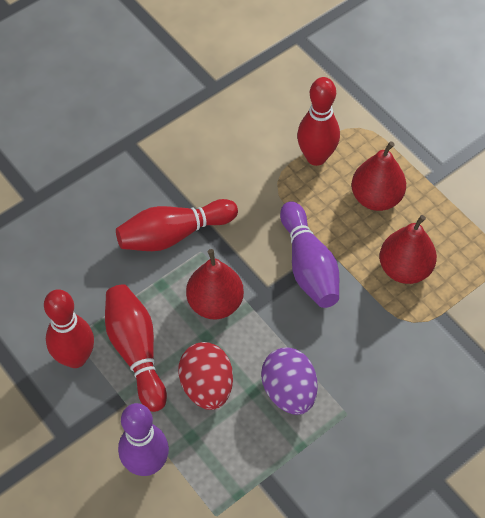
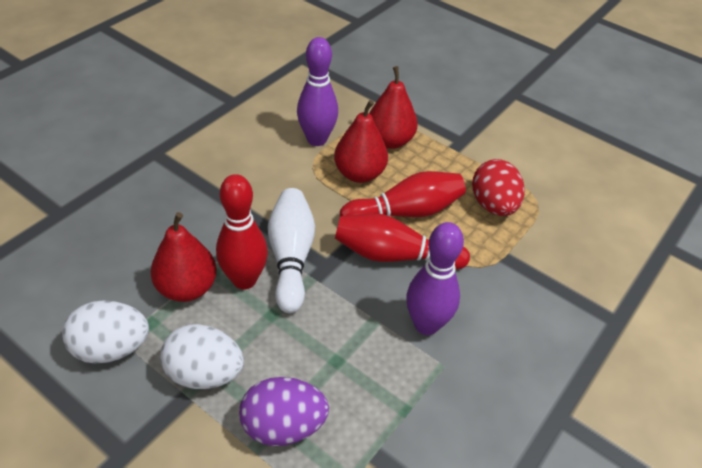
red bowling pin: 4 -> 3
white bowling pin: 0 -> 1
white egg: 0 -> 2

